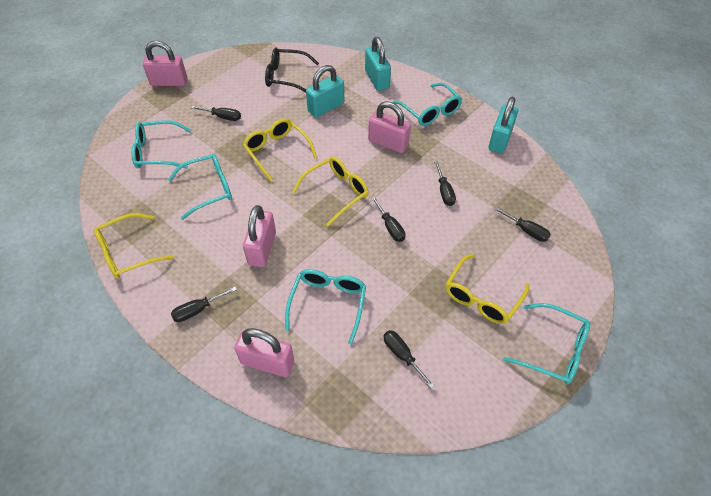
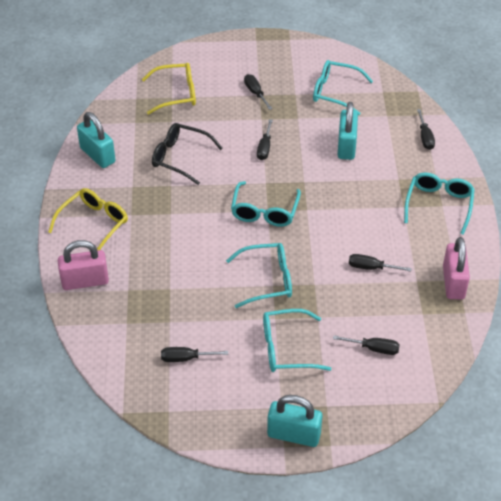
pink padlock: 4 -> 2
yellow glasses: 4 -> 2

